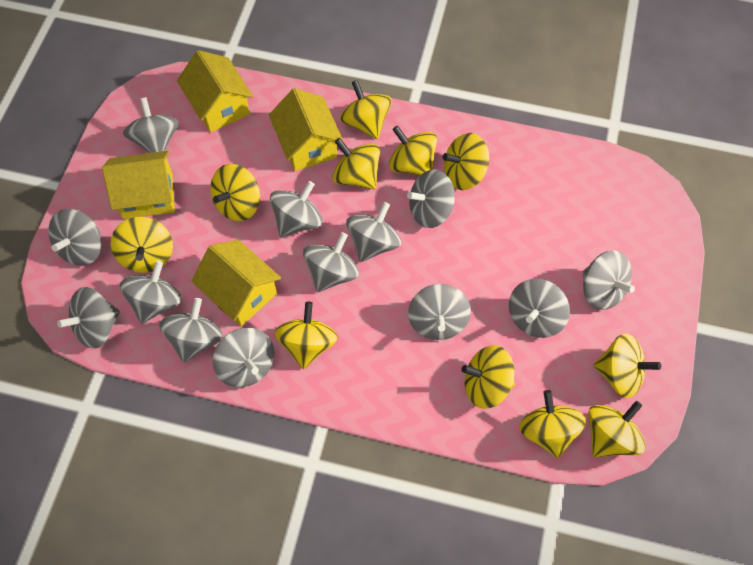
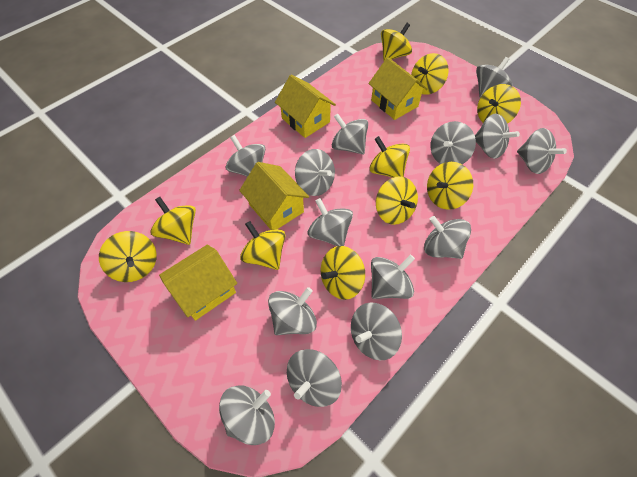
grey spinning top: 13 -> 14
yellow spinning top: 11 -> 10

